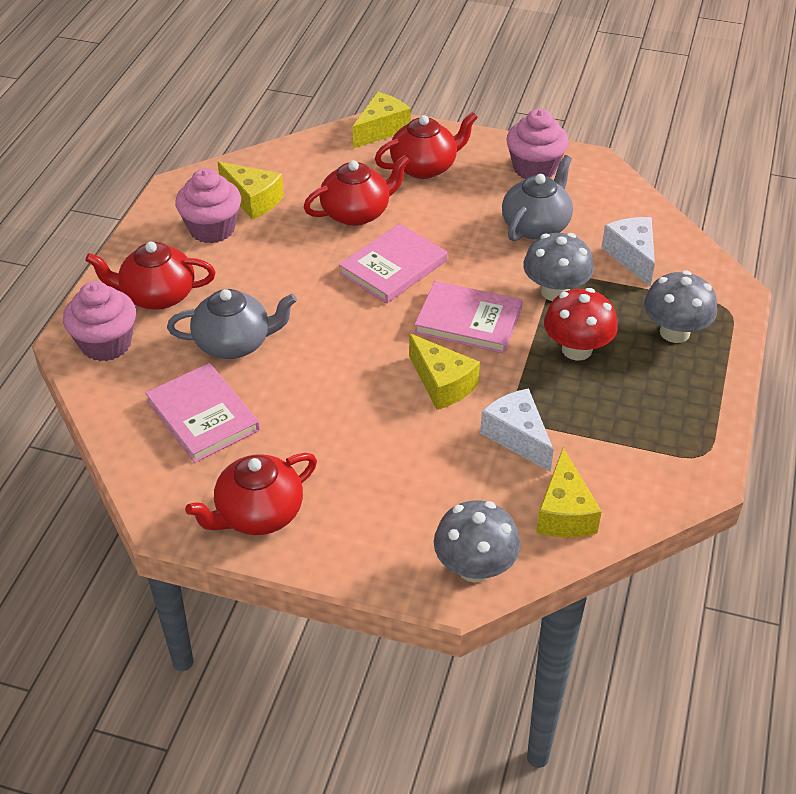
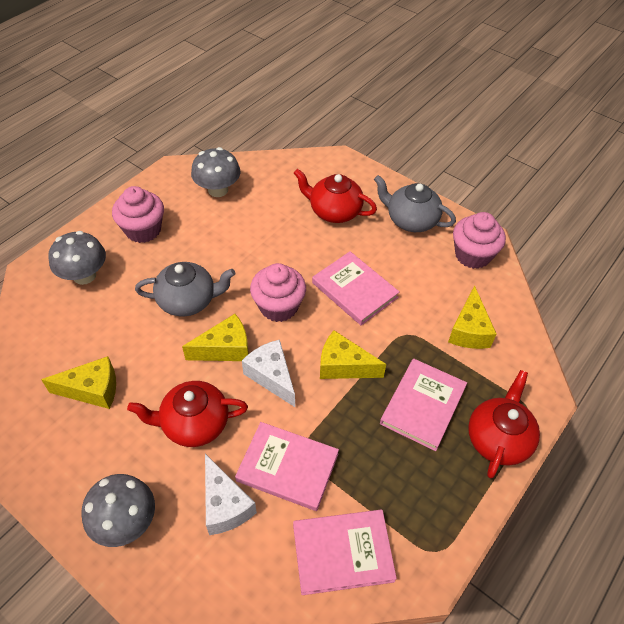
pink book: 3 -> 4
red mushroom: 1 -> 0
red teapot: 4 -> 3

